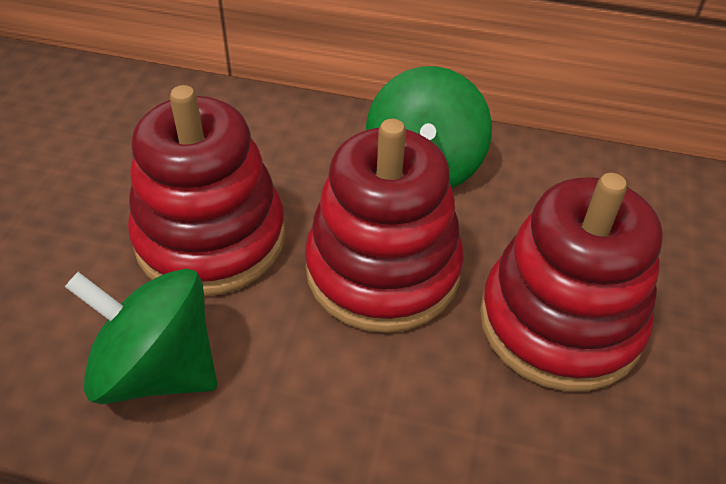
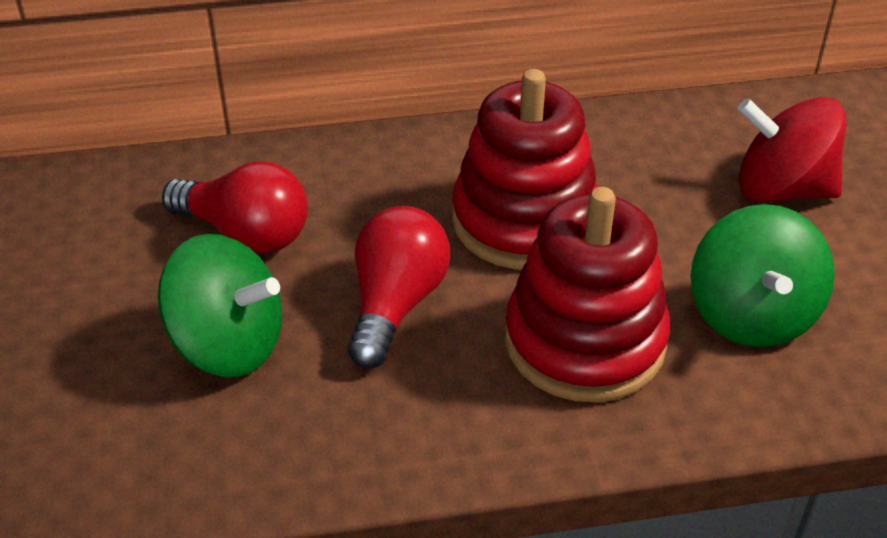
red light bulb: 0 -> 2
red spinning top: 0 -> 1
red stacking toy: 3 -> 2

